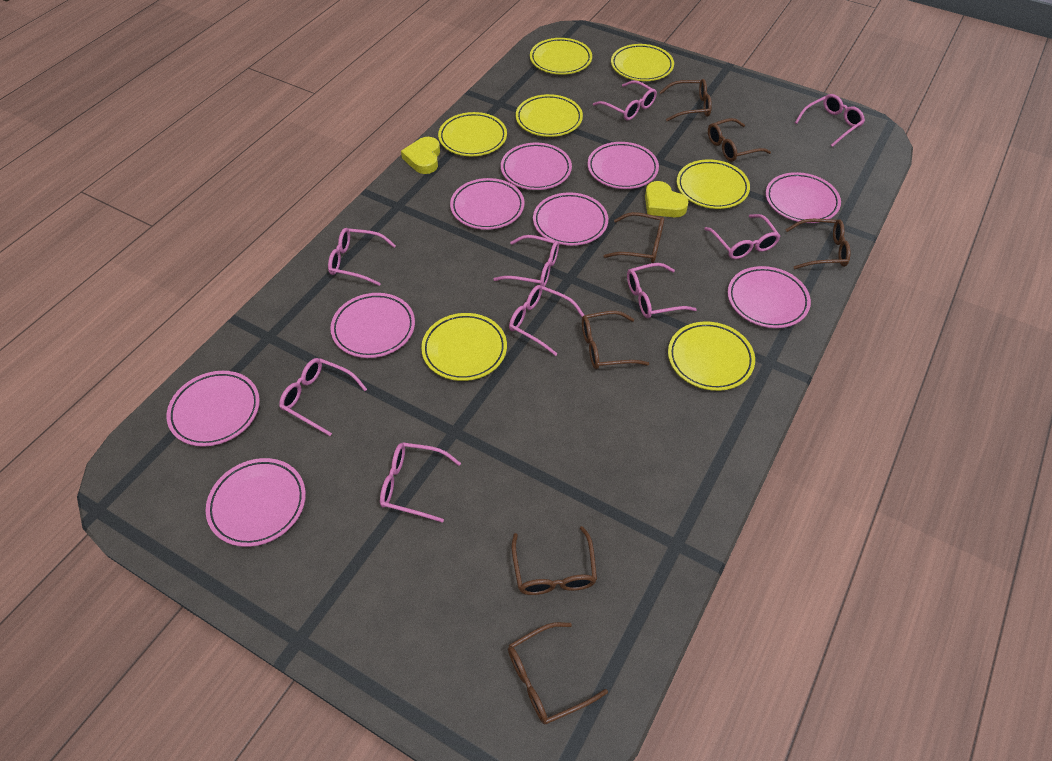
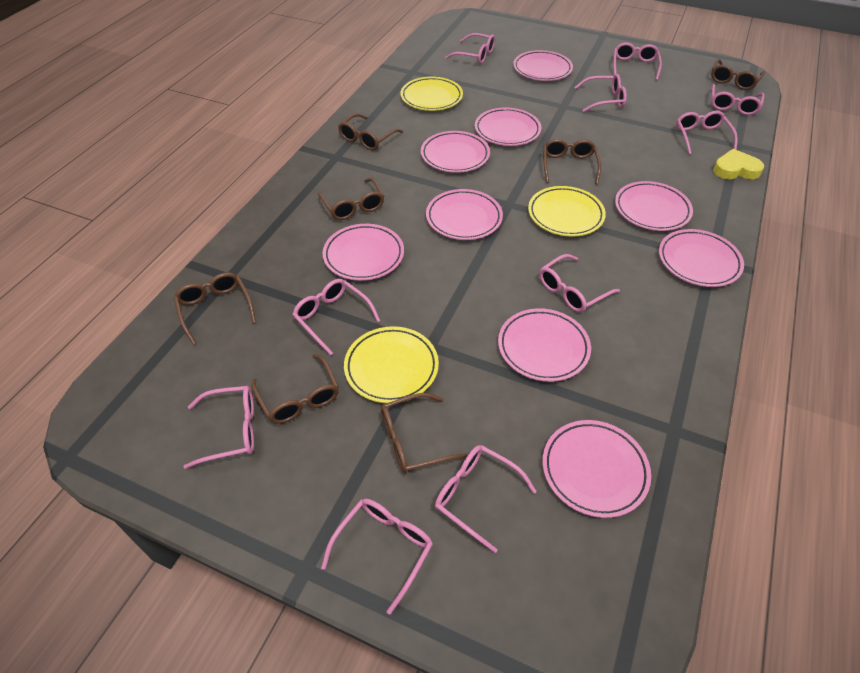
pink glasses: 9 -> 10
yellow heart: 2 -> 1
yellow plate: 7 -> 3

